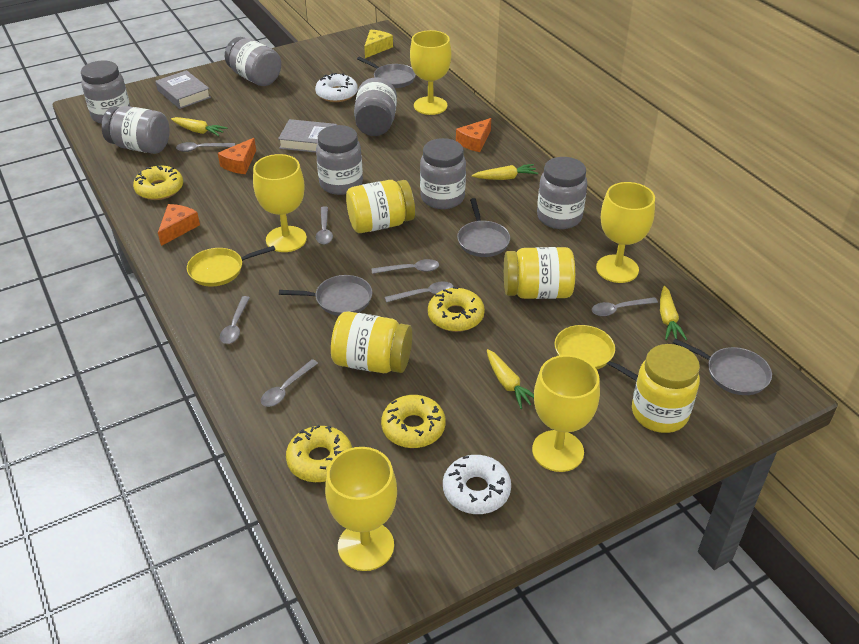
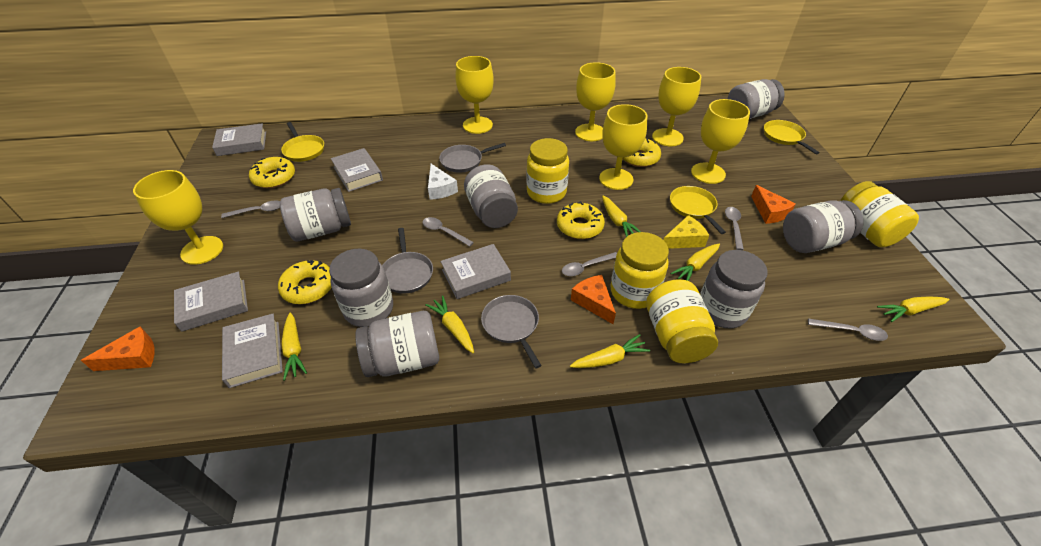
grey book: 2 -> 5
grey pan: 4 -> 3
grey spoon: 7 -> 5
white cheese: 0 -> 1
white donut: 2 -> 0
yellow carrot: 4 -> 6
yellow goblet: 5 -> 6
yellow pan: 2 -> 3

